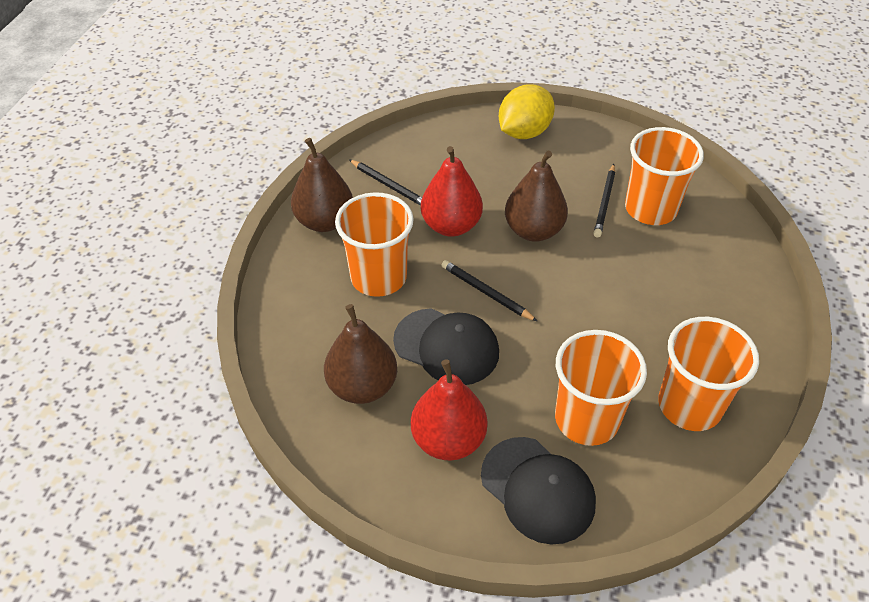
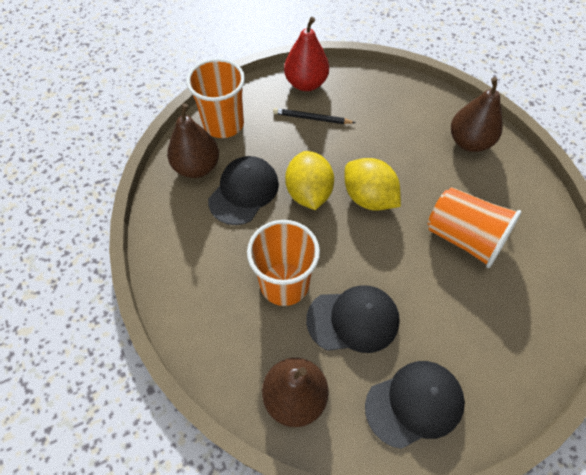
black cap: 2 -> 3
black pencil: 3 -> 1
orange cup: 4 -> 3
red pear: 2 -> 1
yellow lemon: 1 -> 2

